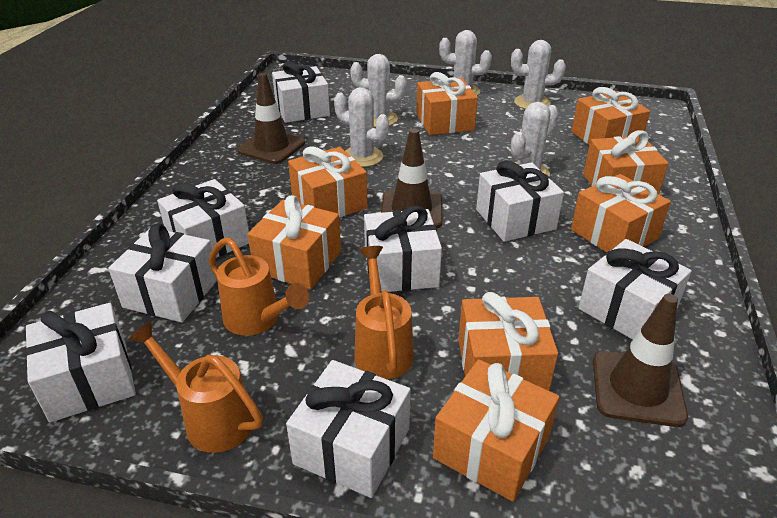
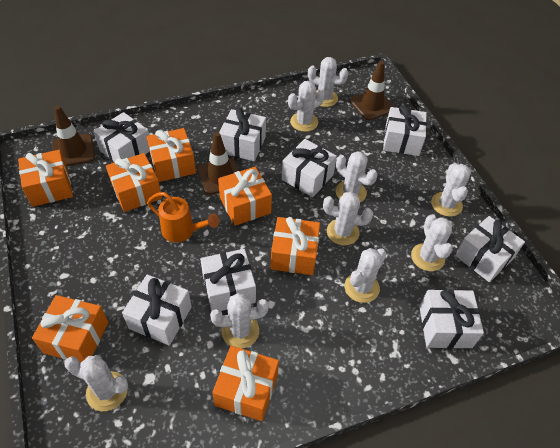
orange gift: 8 -> 7
orange watering can: 3 -> 1
white cactus: 5 -> 9

